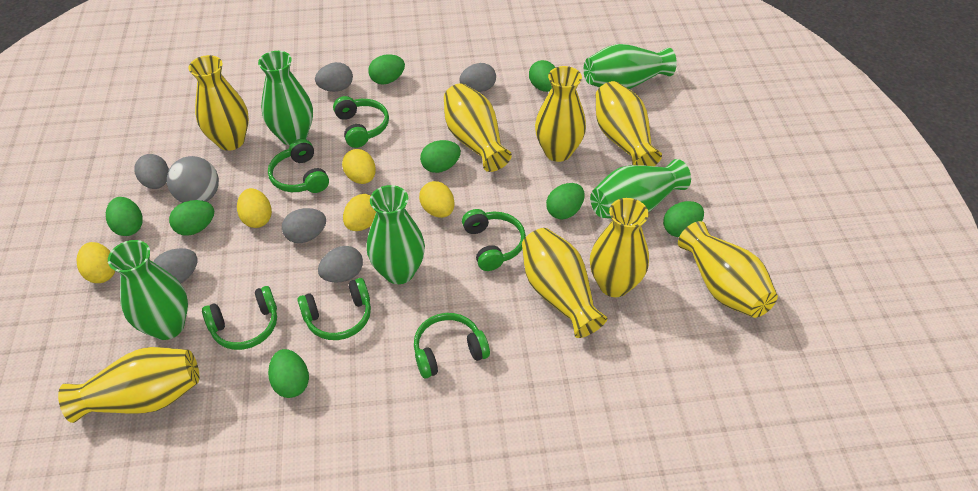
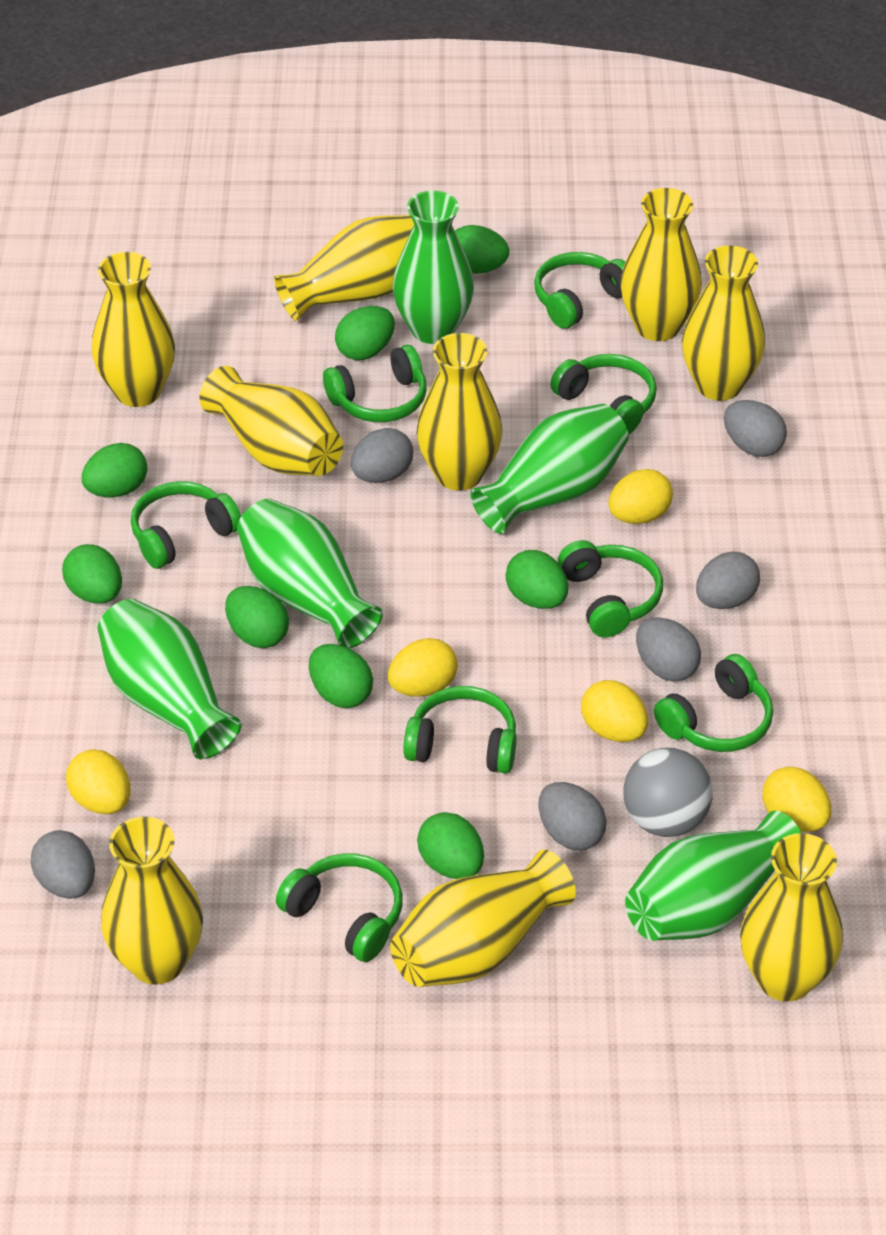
green headphones: 6 -> 8
yellow vase: 8 -> 9

